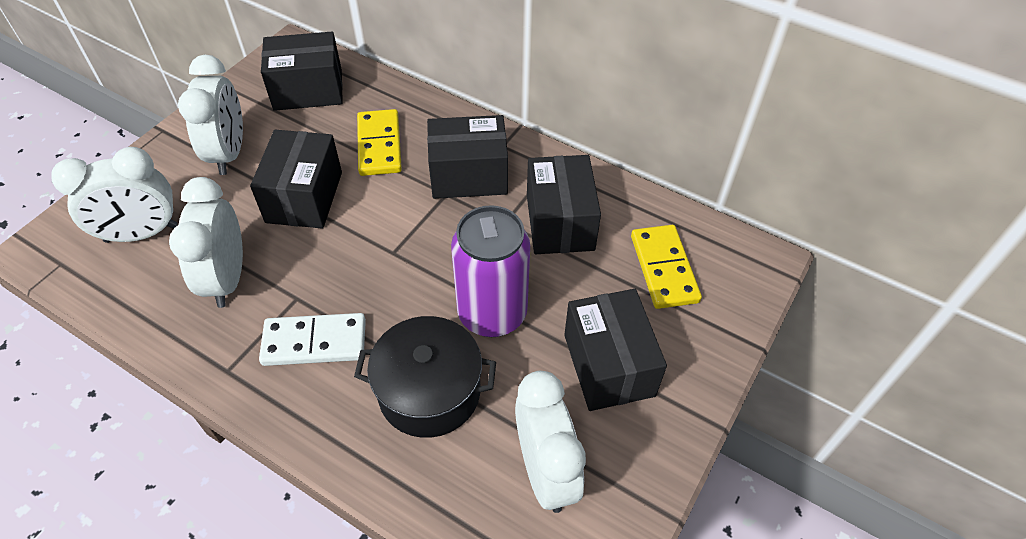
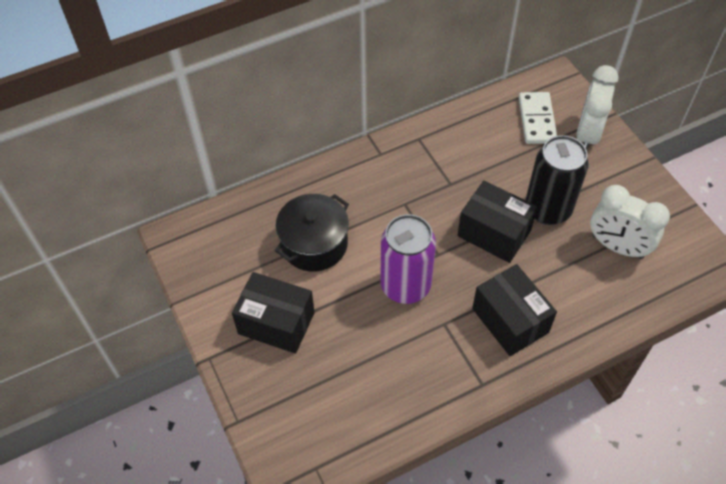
black box: 5 -> 3
black can: 0 -> 1
white clock: 4 -> 2
yellow domino: 2 -> 0

